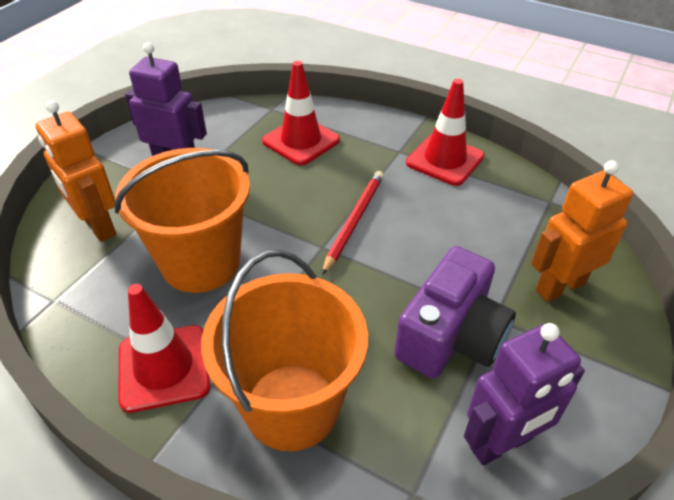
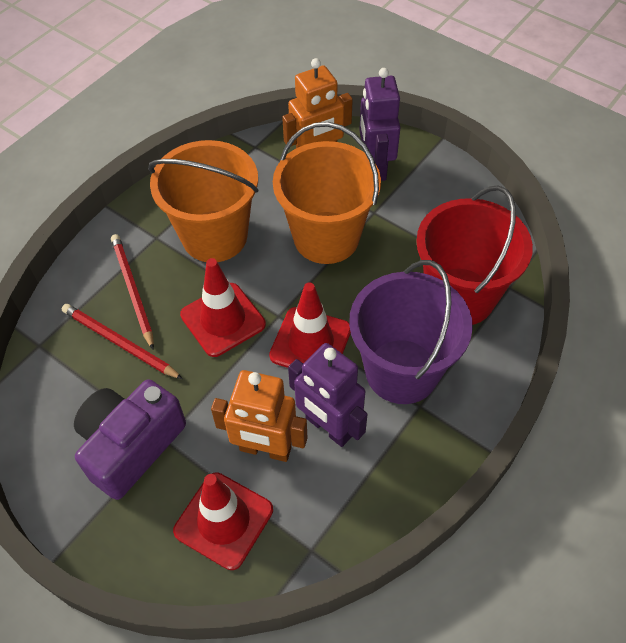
purple bucket: 0 -> 1
red bucket: 0 -> 1
red pencil: 1 -> 2

